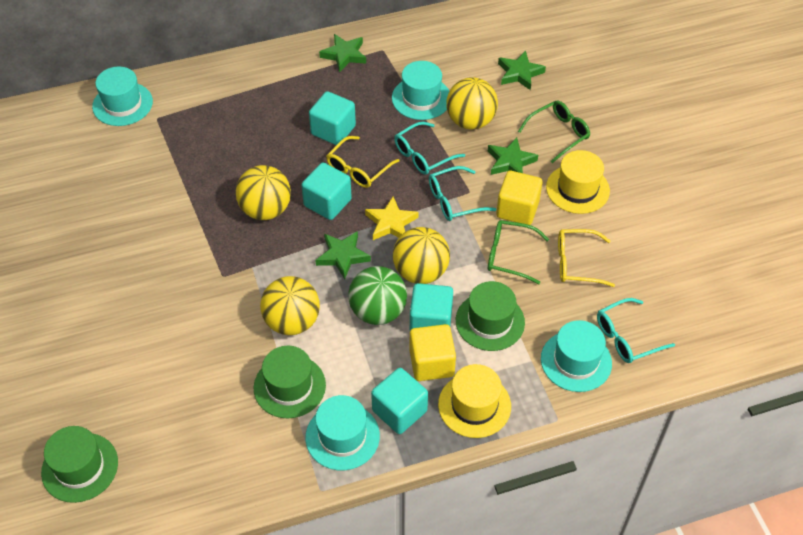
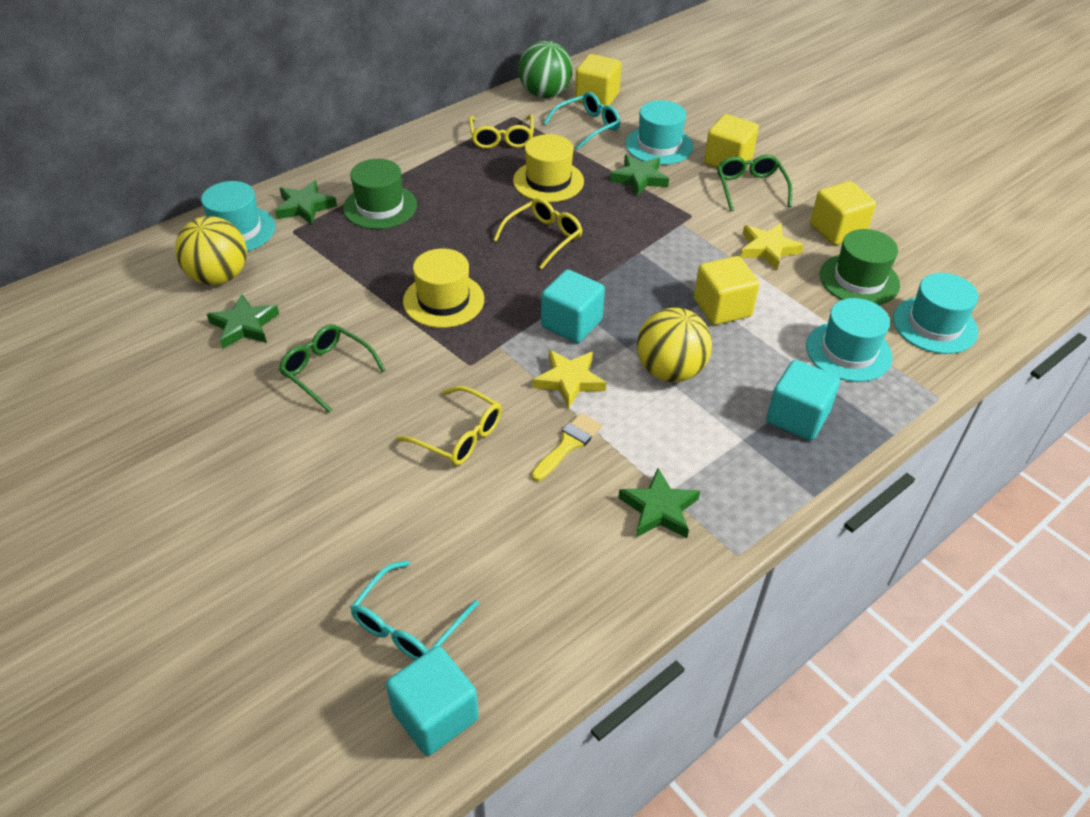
green hat: 3 -> 2
turquoise cube: 4 -> 3
turquoise glasses: 3 -> 2
yellow ball: 4 -> 2
yellow brush: 0 -> 1
yellow cube: 2 -> 4
yellow glasses: 2 -> 3
yellow star: 1 -> 2

